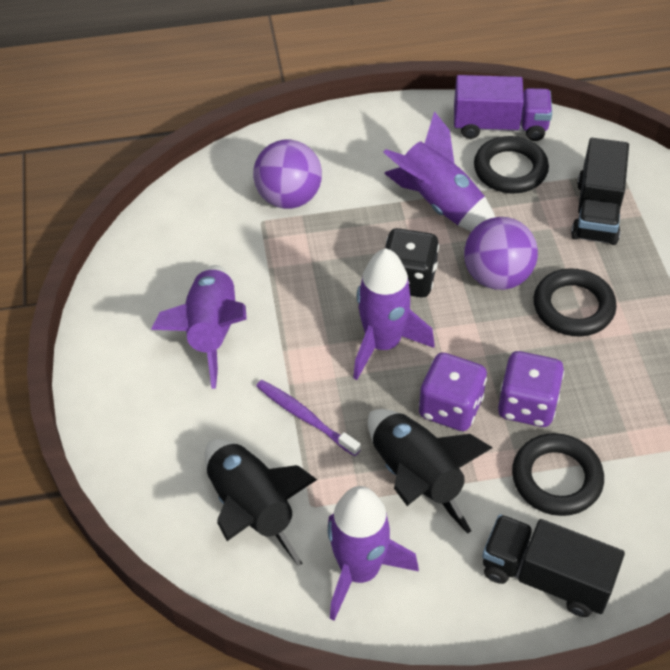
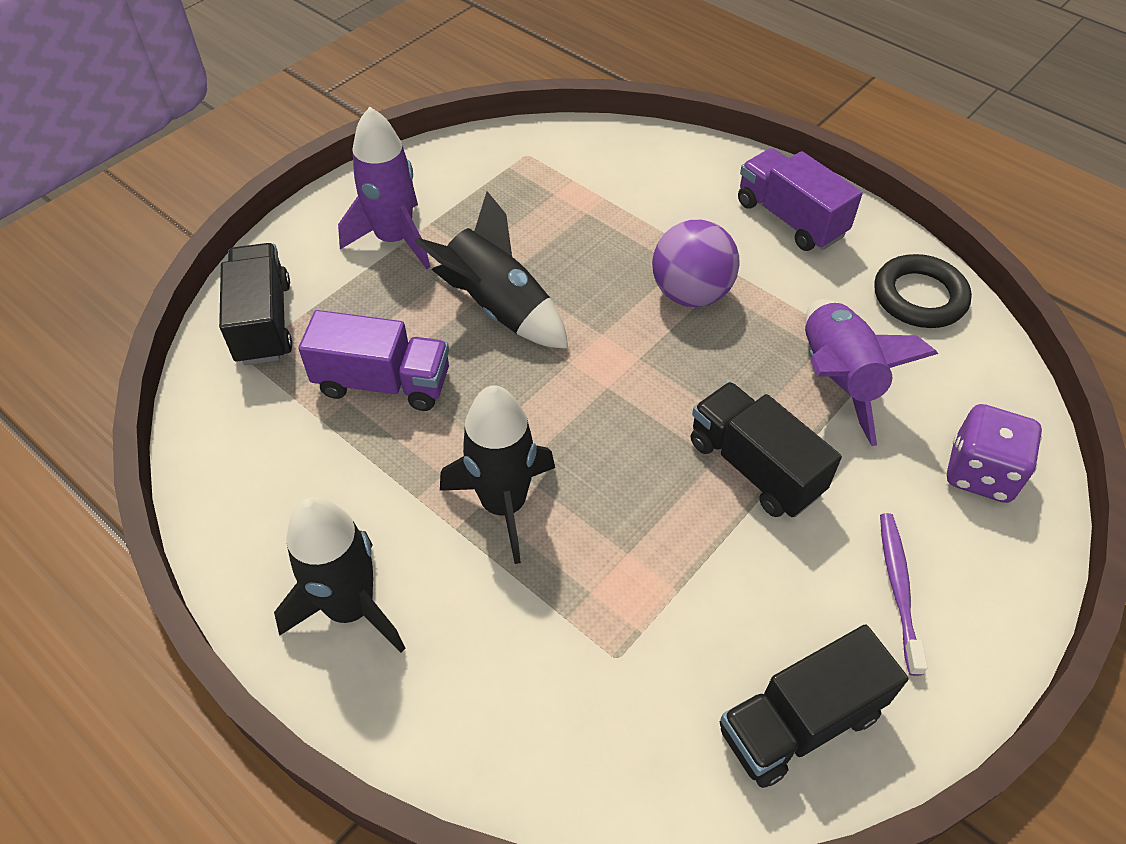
black dice: 1 -> 0
black ring: 3 -> 1
black rocket: 2 -> 3
black truck: 2 -> 3
purple ball: 2 -> 1
purple dice: 2 -> 1
purple rocket: 4 -> 2
purple truck: 1 -> 2

